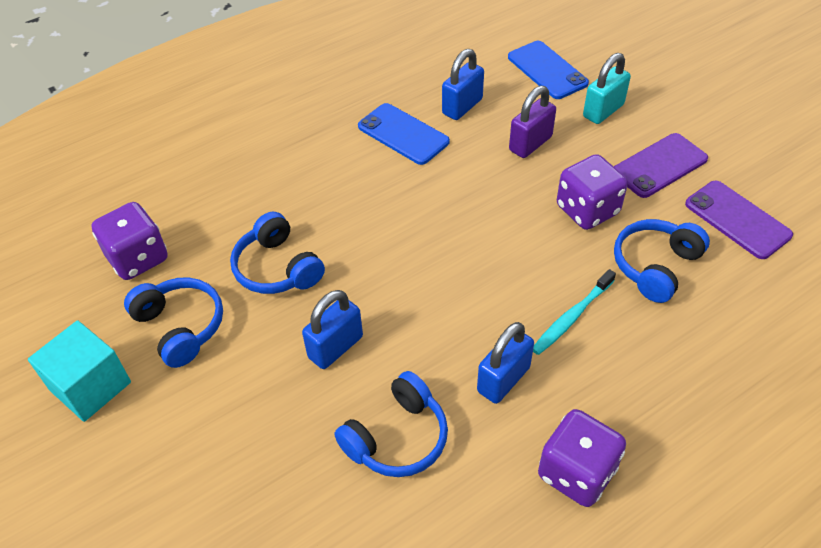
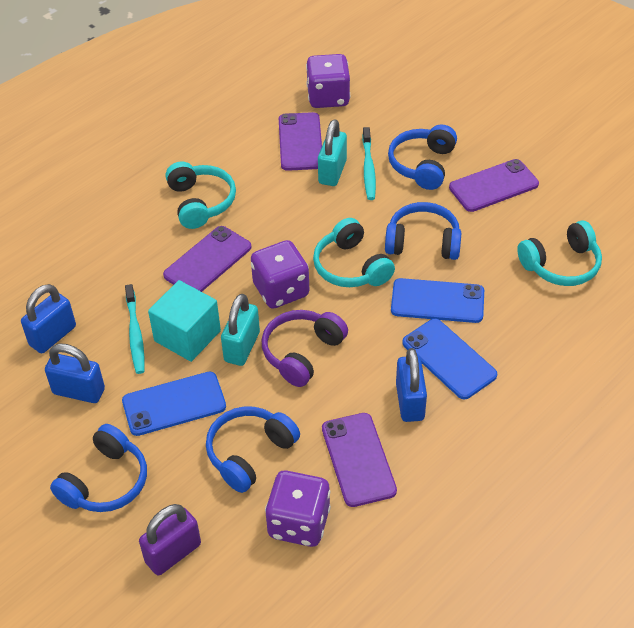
blue phone: 2 -> 3
purple headphones: 0 -> 1
purple phone: 2 -> 4
turquoise headphones: 0 -> 3
turquoise padlock: 1 -> 2
turquoise toothbrush: 1 -> 2

